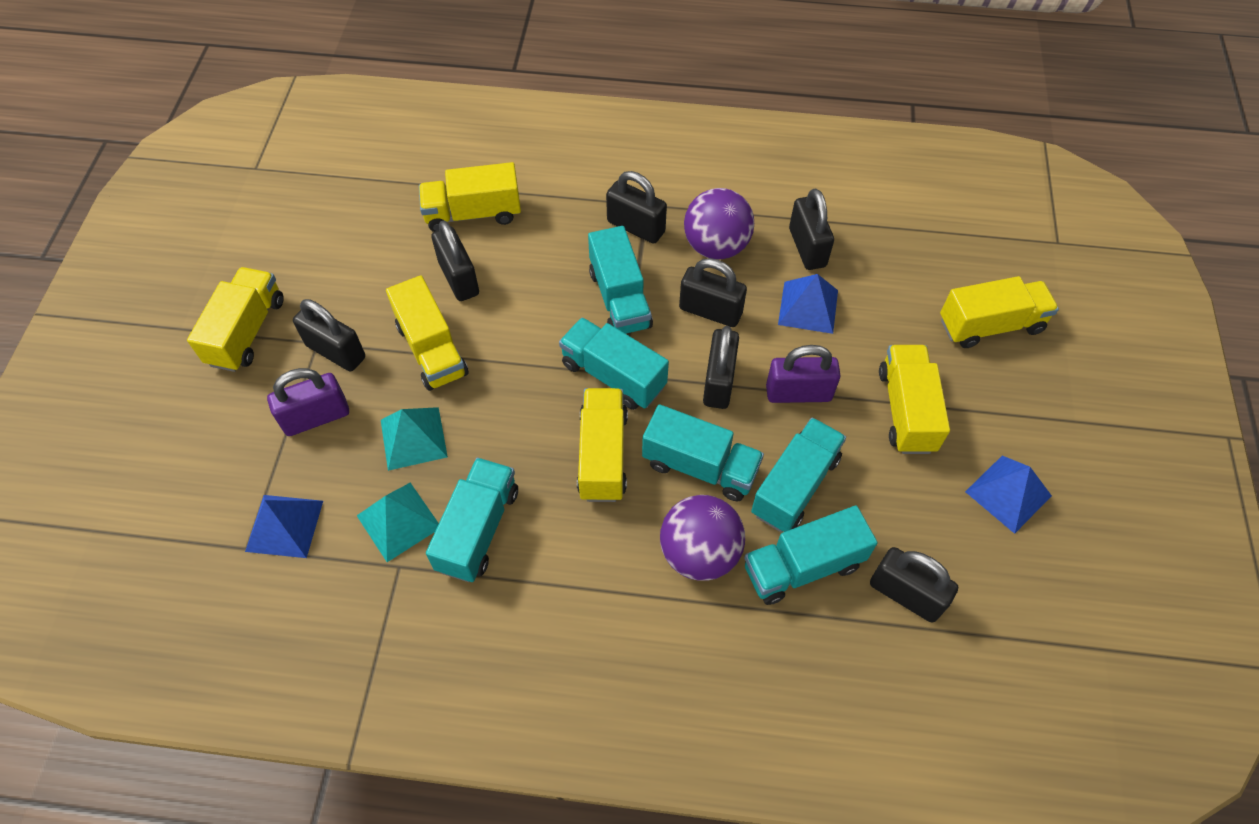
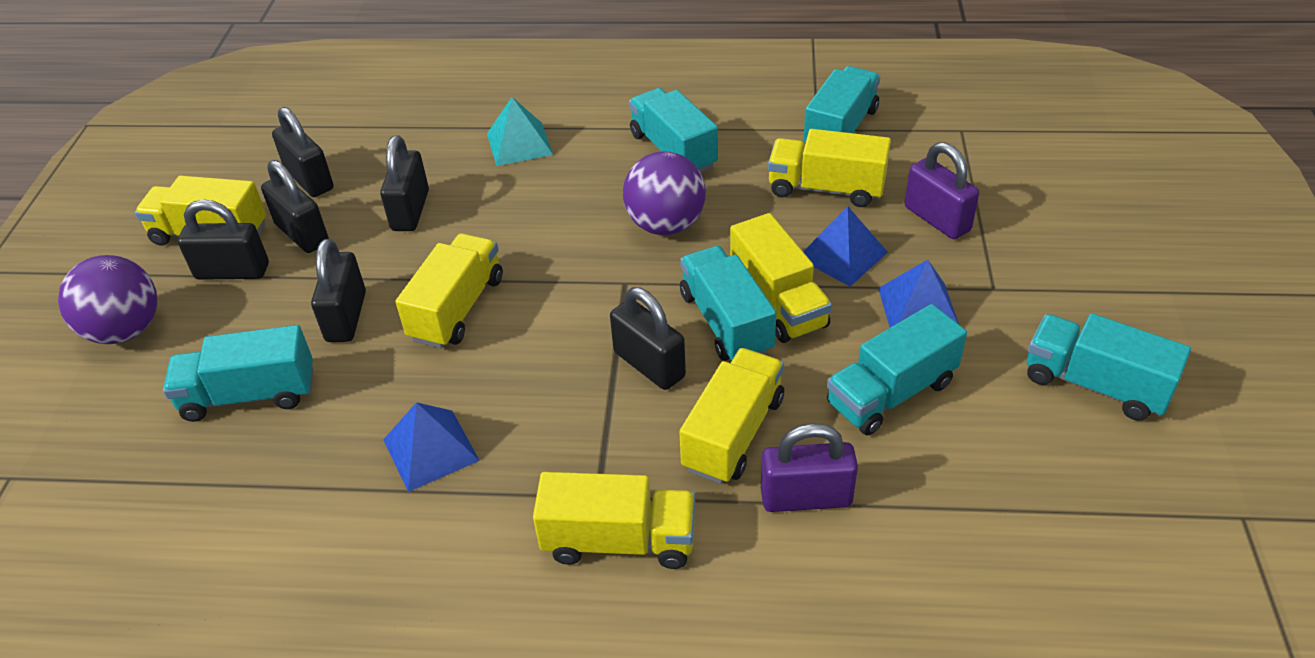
black padlock: 7 -> 6
turquoise pyramid: 2 -> 1

